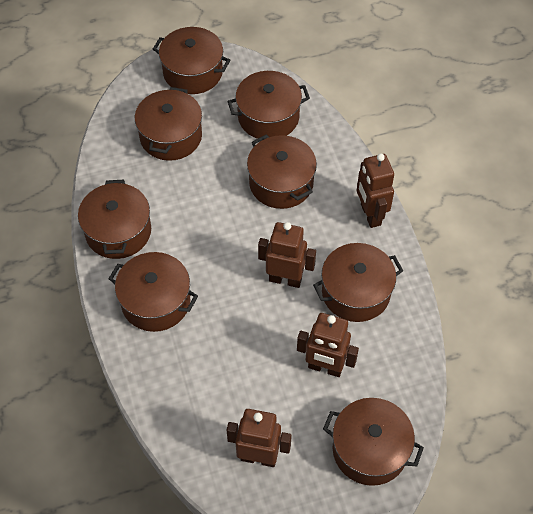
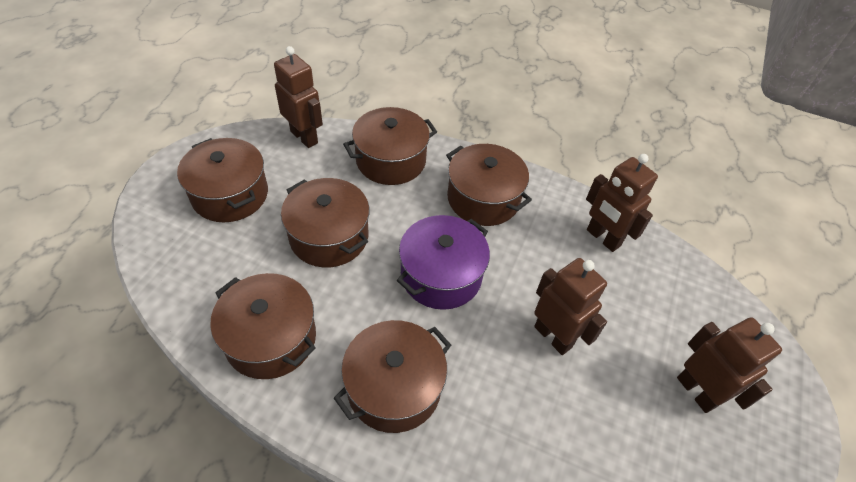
brown pot: 8 -> 6
purple pot: 0 -> 1

